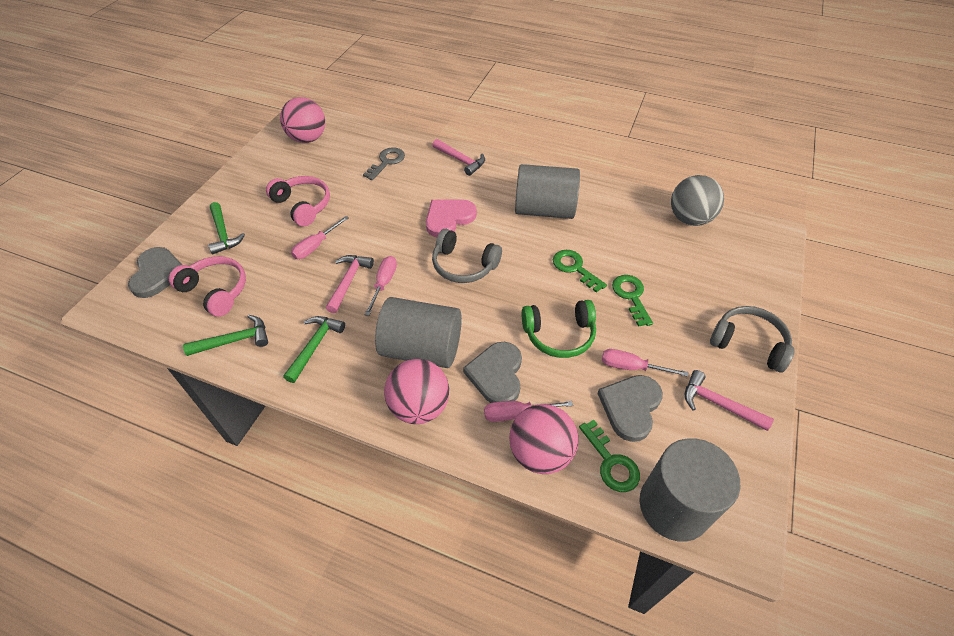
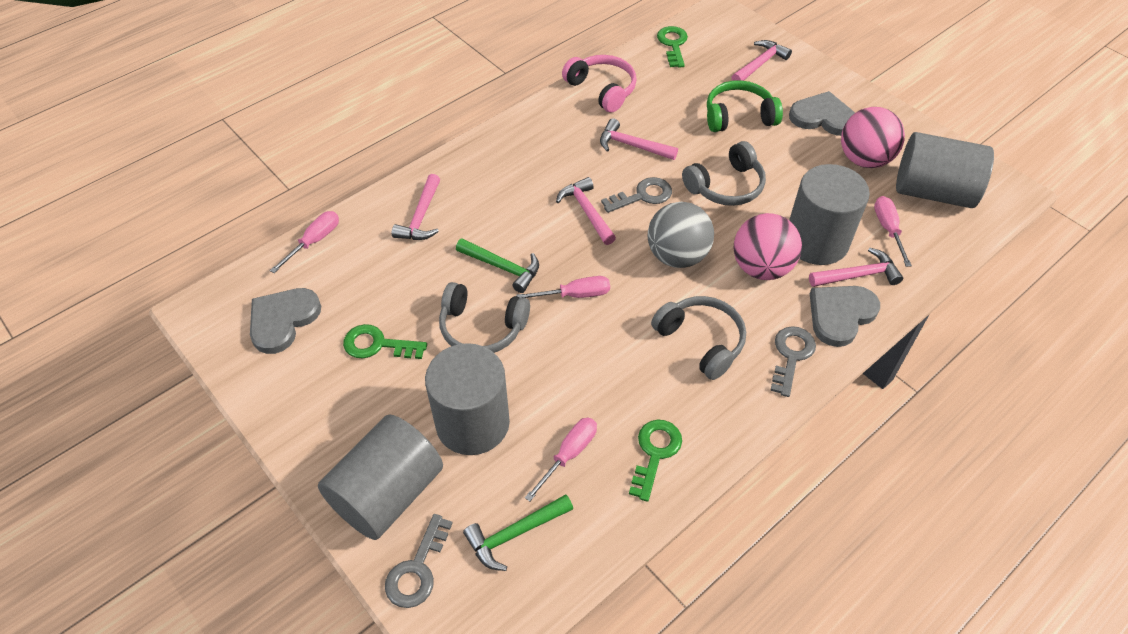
green hammer: 3 -> 2
grey cylinder: 3 -> 4
grey headphones: 2 -> 3
grey key: 1 -> 3
pink ball: 3 -> 2
pink hammer: 3 -> 5
pink headphones: 2 -> 1
pink heart: 1 -> 0

